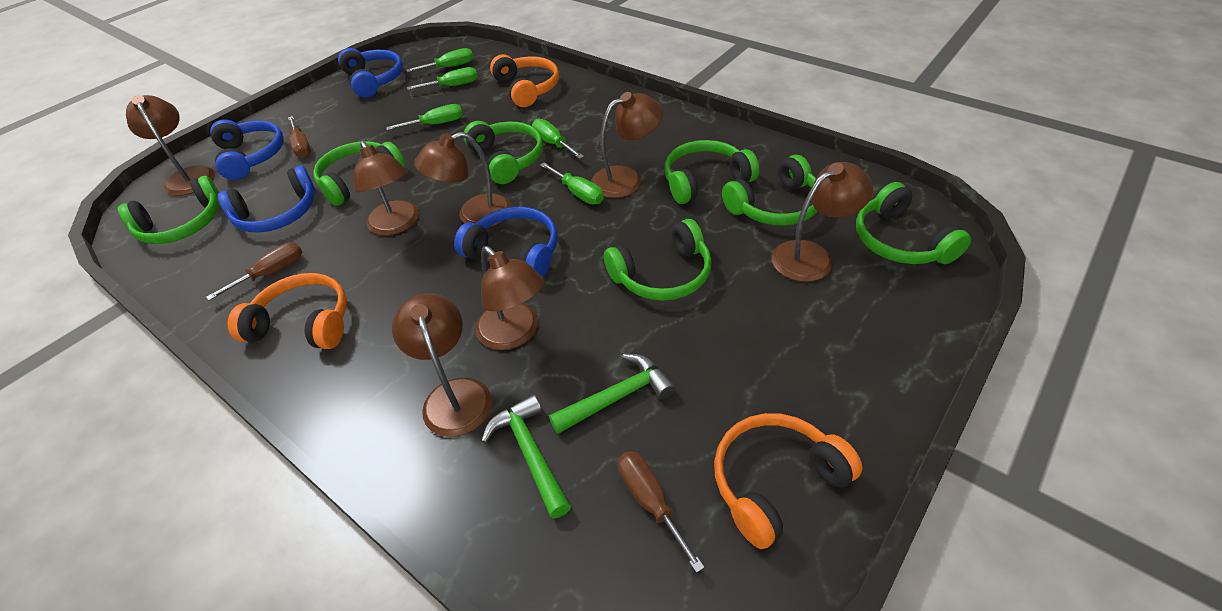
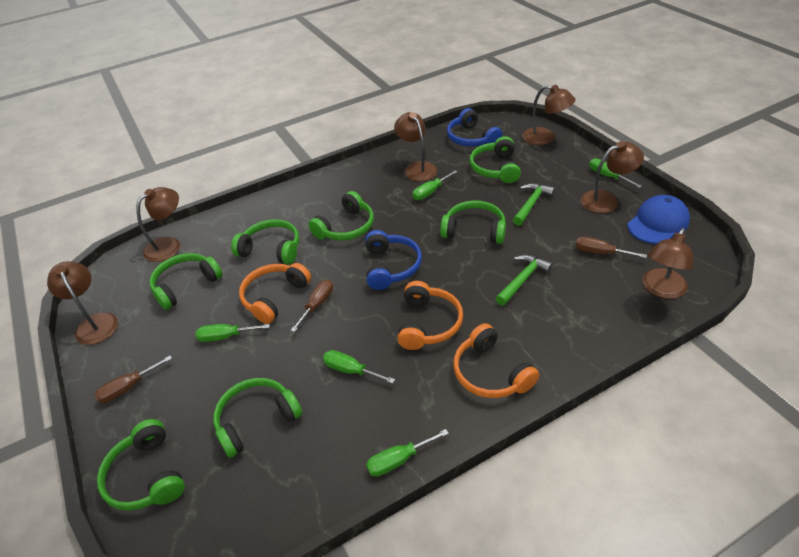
blue cap: 0 -> 1
blue headphones: 4 -> 2
brown lamp: 7 -> 6

